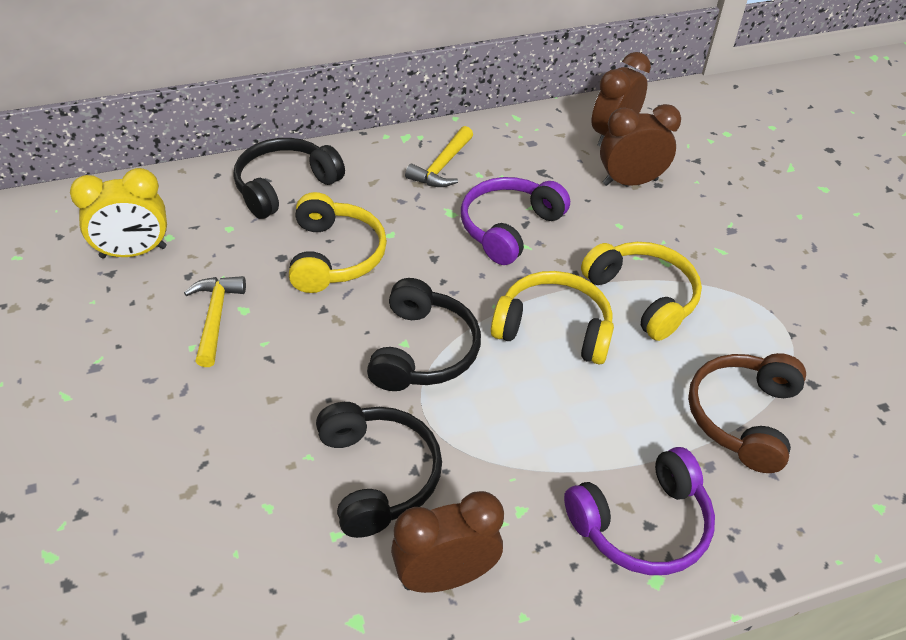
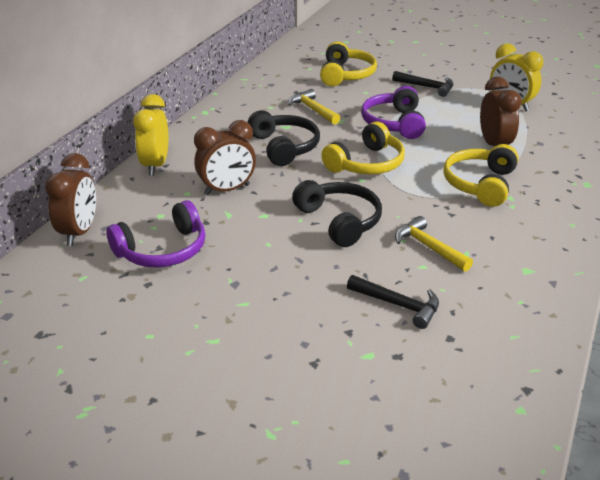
black hammer: 0 -> 2
black headphones: 3 -> 2
brown headphones: 1 -> 0
yellow clock: 1 -> 2

